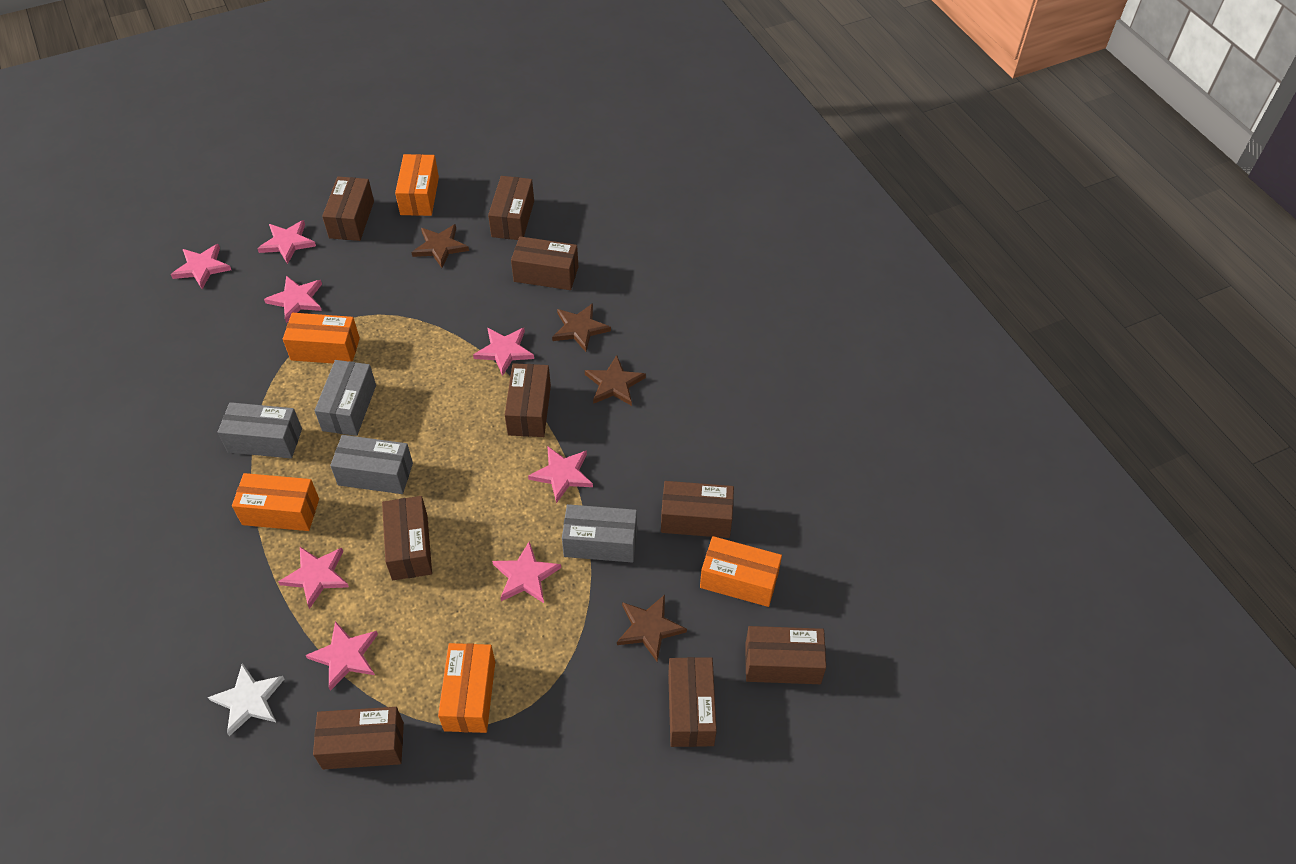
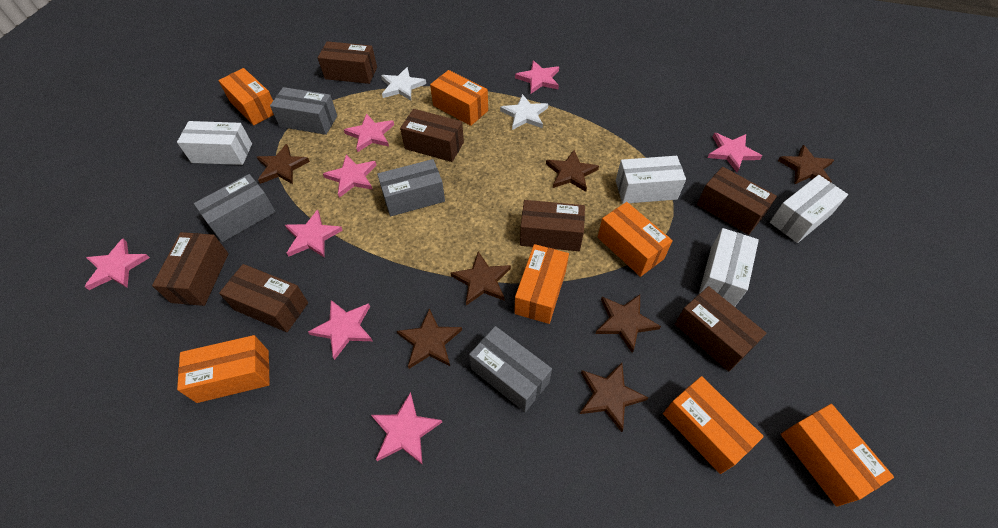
brown box: 9 -> 7
brown star: 4 -> 7
orange box: 5 -> 7
white box: 0 -> 4
white star: 1 -> 2

